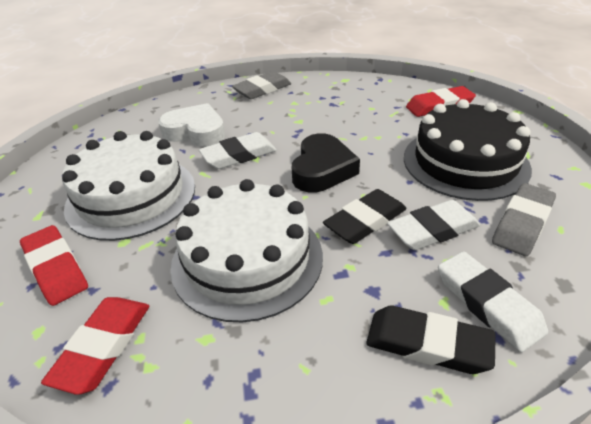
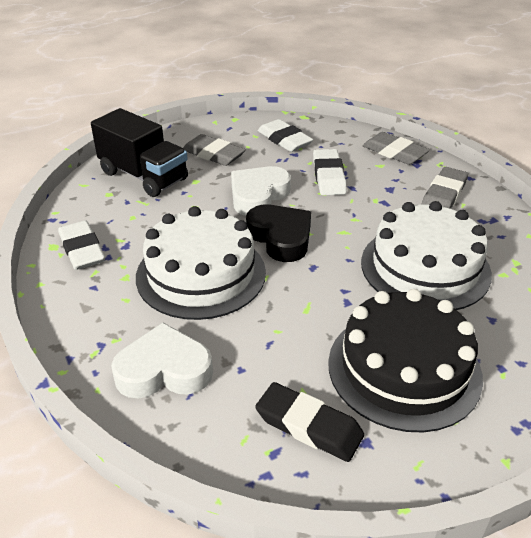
black eraser: 2 -> 1
black truck: 0 -> 1
grey eraser: 2 -> 3
red eraser: 3 -> 0
white heart: 1 -> 2

